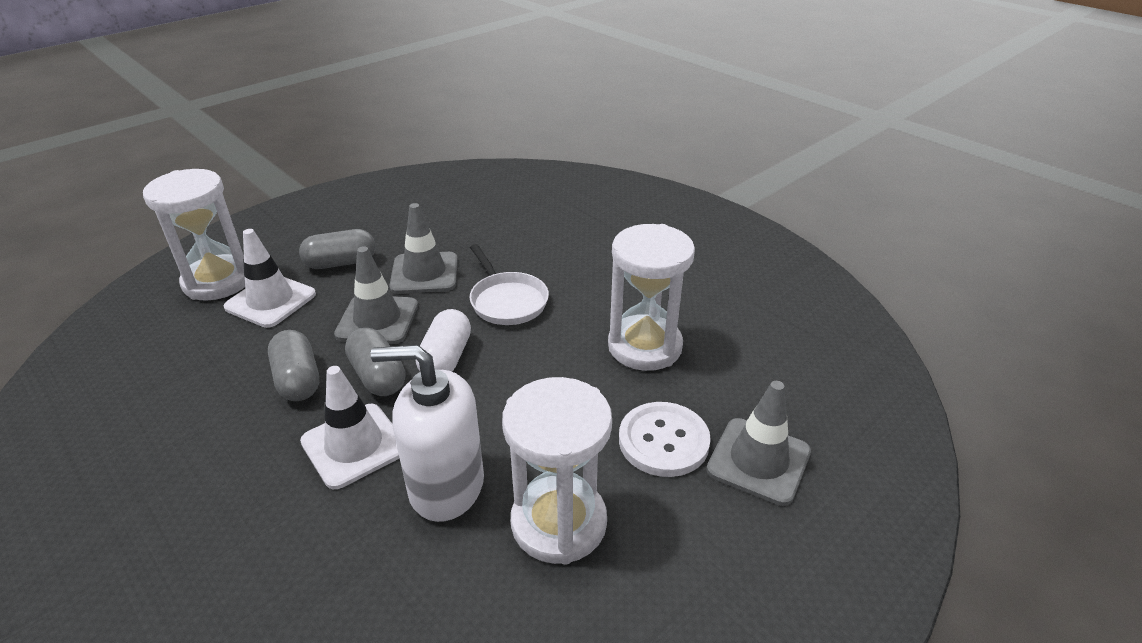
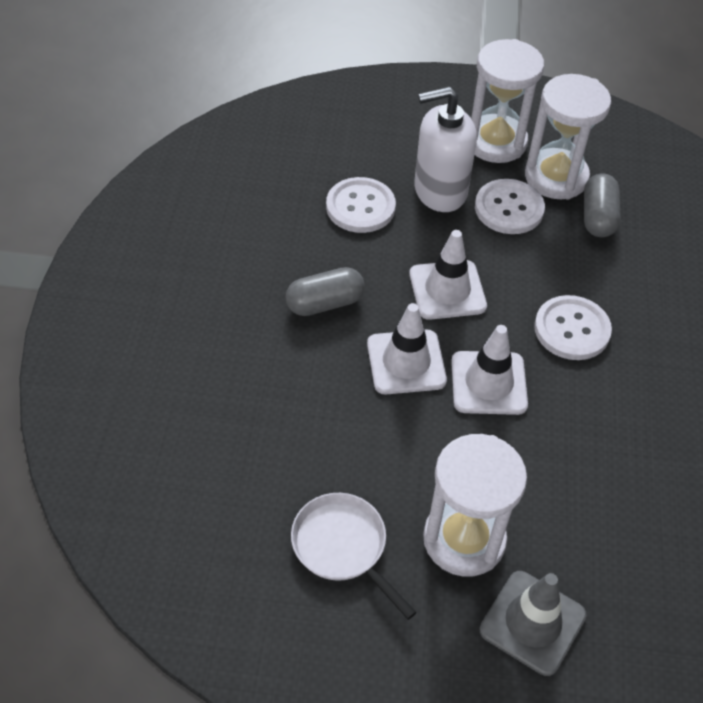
grey capsule: 3 -> 2
grey traffic cone: 3 -> 1
white button: 1 -> 3
white capsule: 1 -> 0
white traffic cone: 2 -> 3

